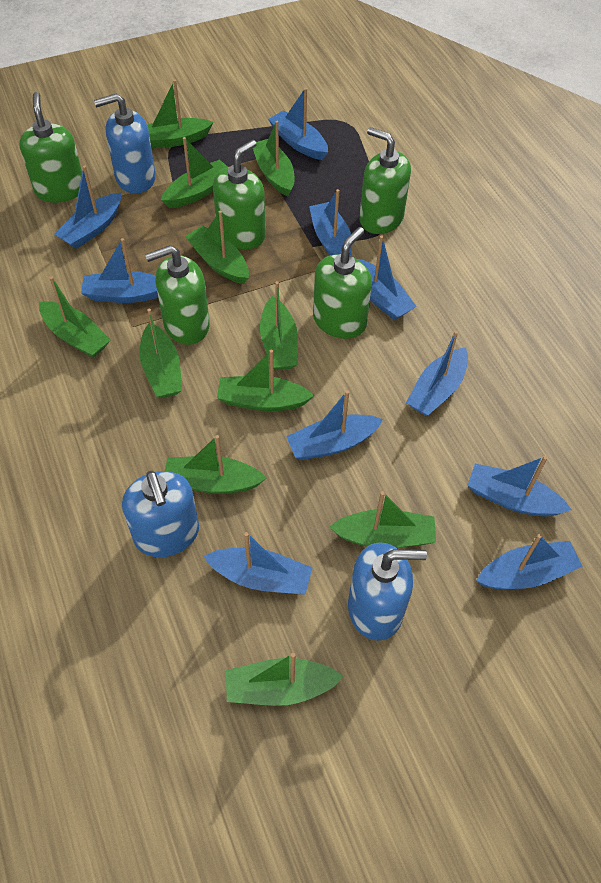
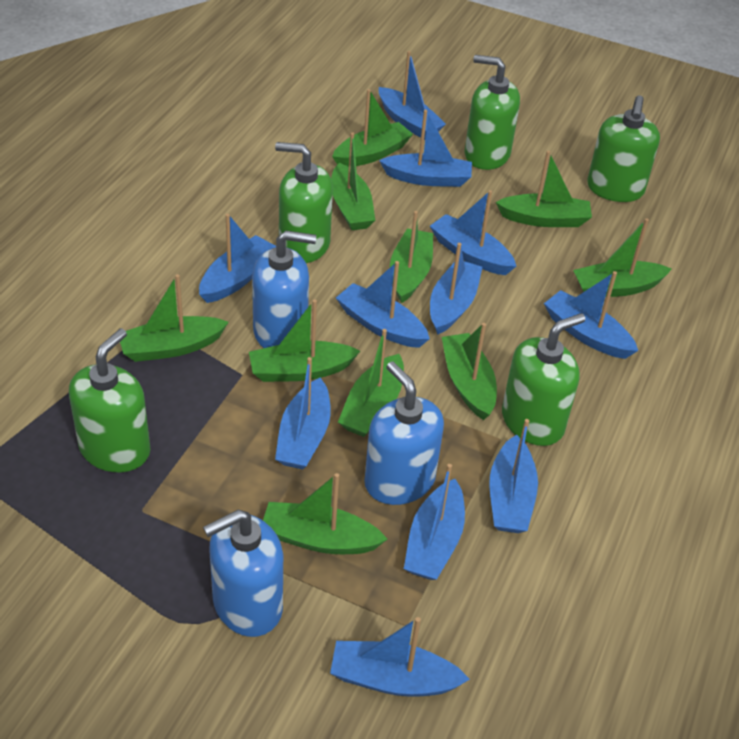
blue boat: 10 -> 11
green boat: 11 -> 10

